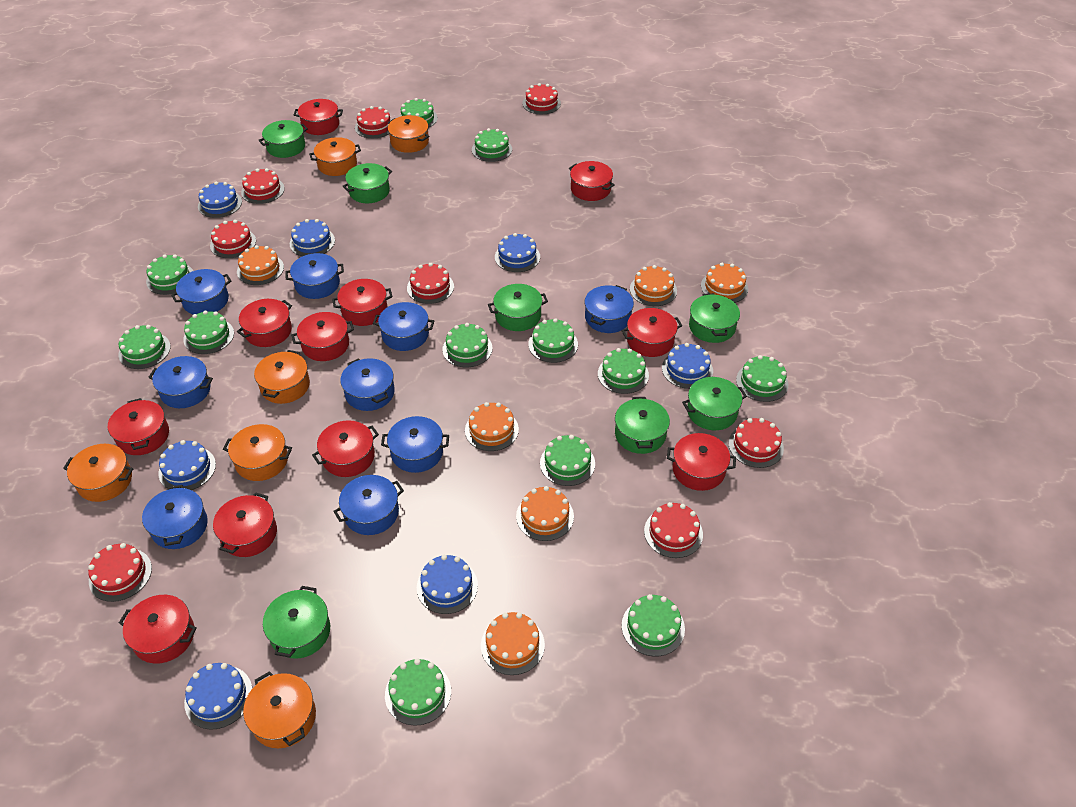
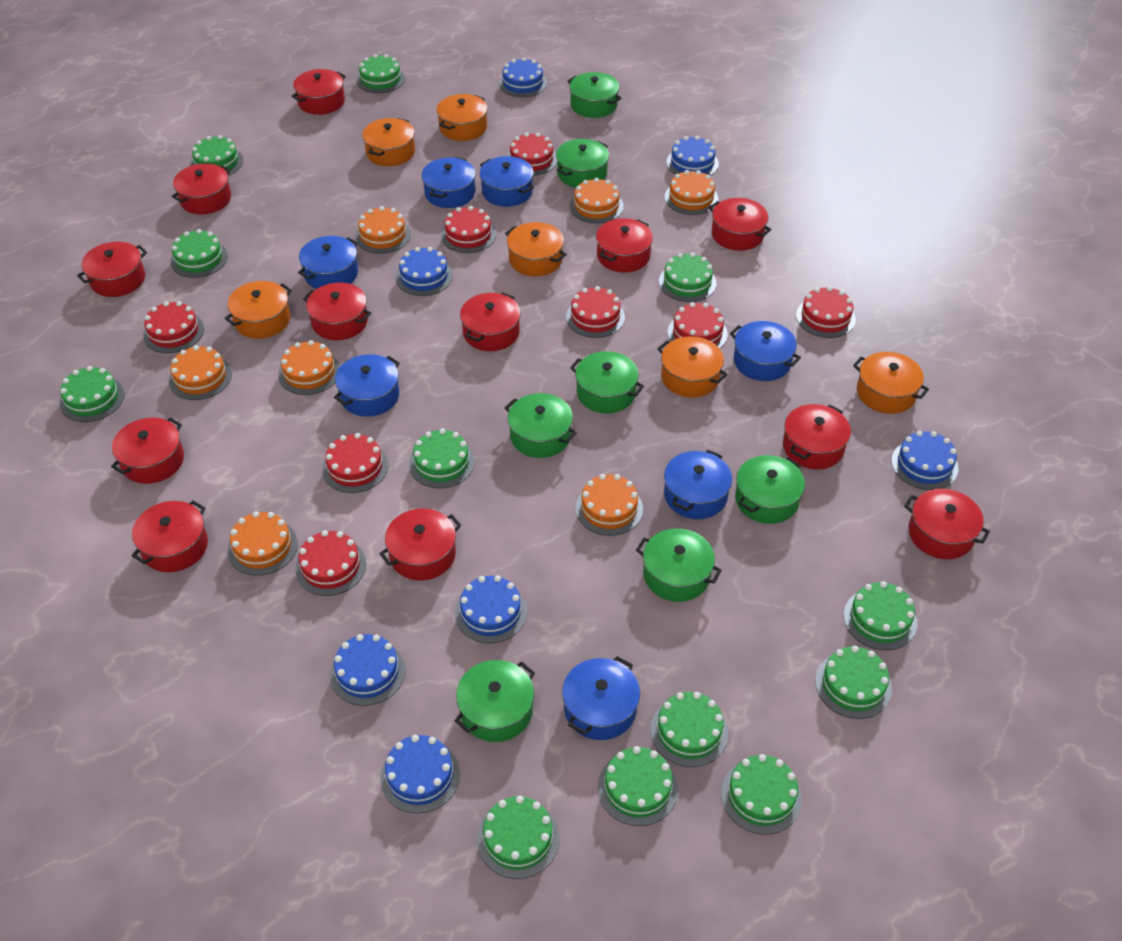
blue pot: 9 -> 7
orange cake: 6 -> 7
red pot: 11 -> 12

